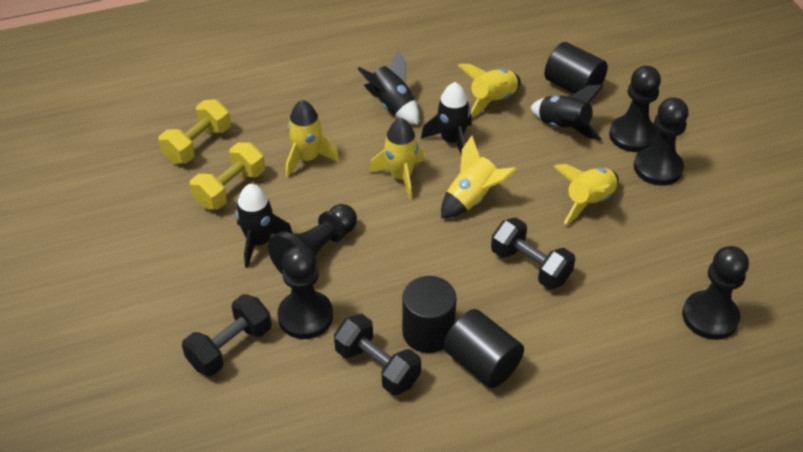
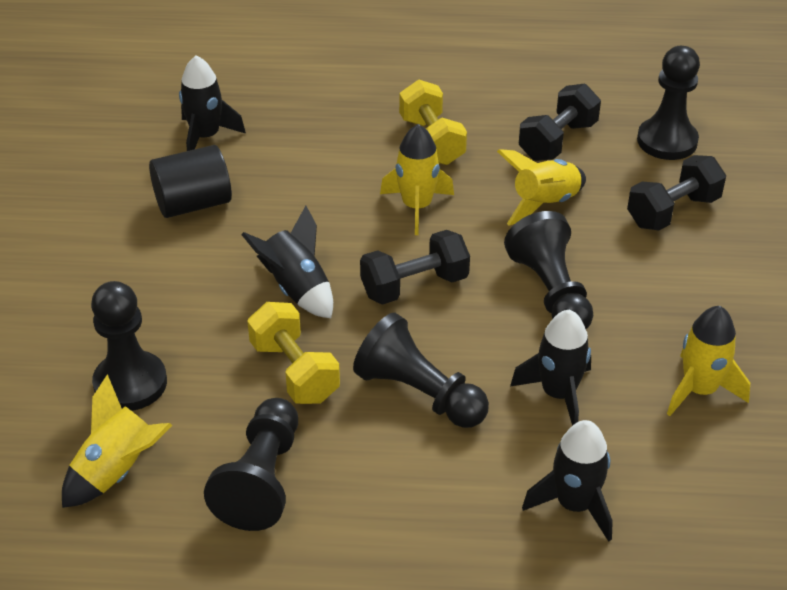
black cylinder: 3 -> 1
yellow rocket: 5 -> 4

